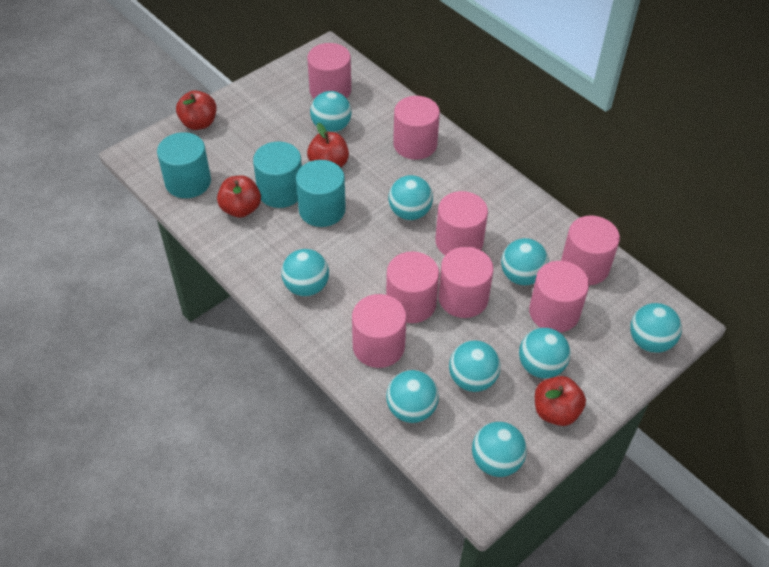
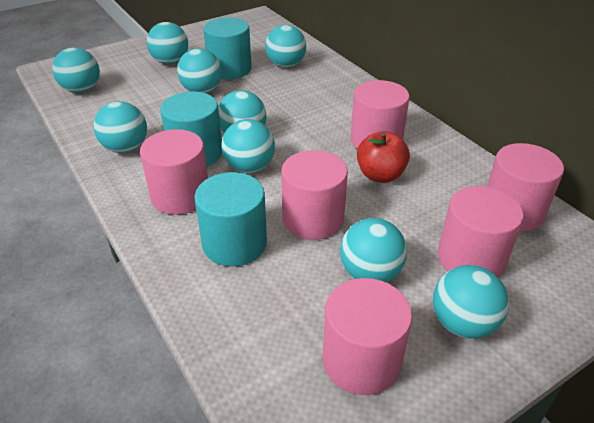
pink cylinder: 8 -> 6
red apple: 4 -> 1

